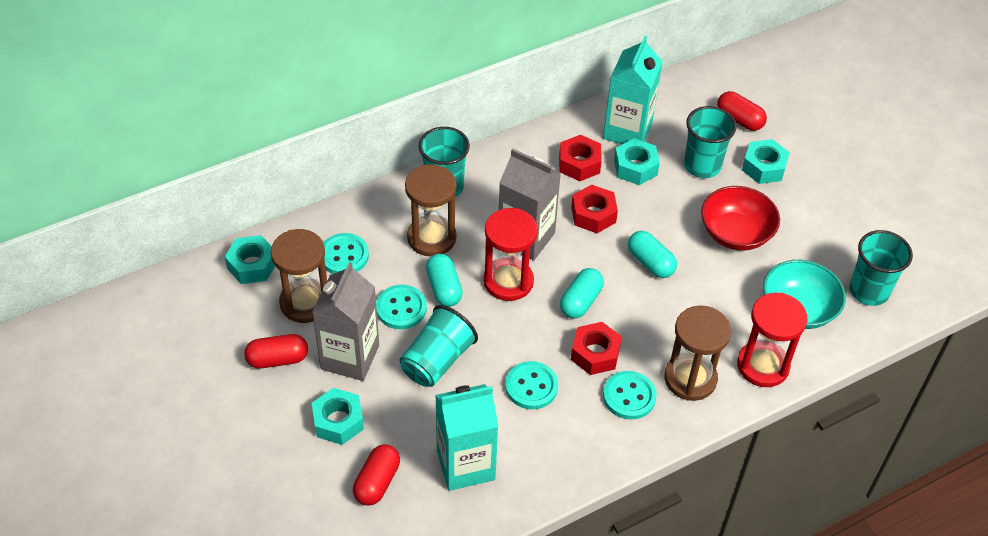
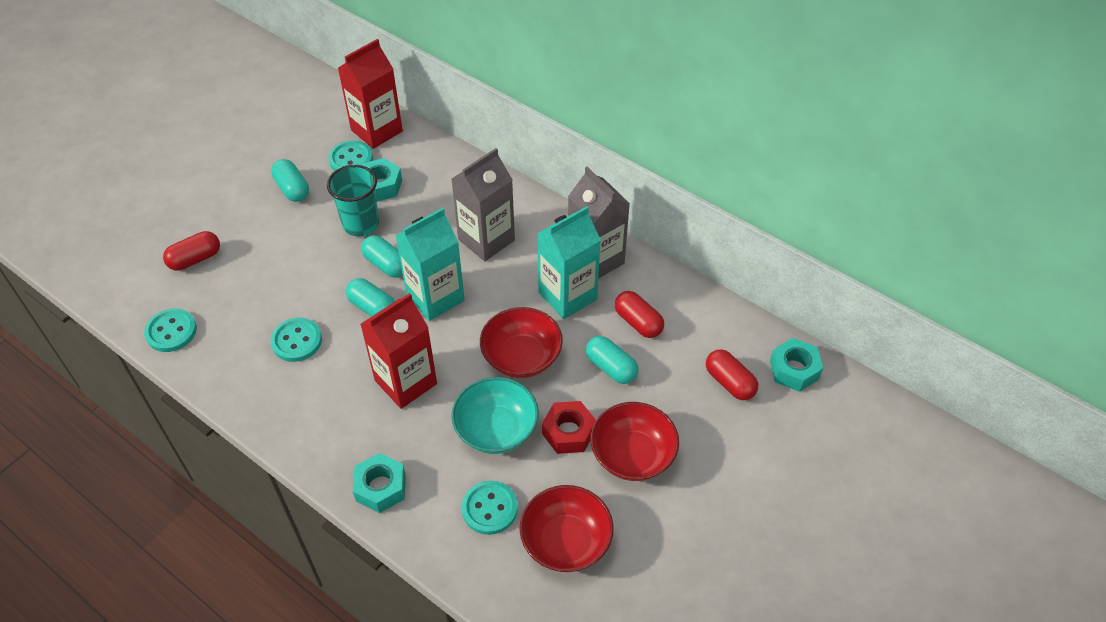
brown hourglass: 3 -> 0
red bowl: 1 -> 3
red carton: 0 -> 2
red hourglass: 2 -> 0
red nut: 3 -> 1
turquoise capsule: 3 -> 4
turquoise cup: 4 -> 1
turquoise nut: 4 -> 3

